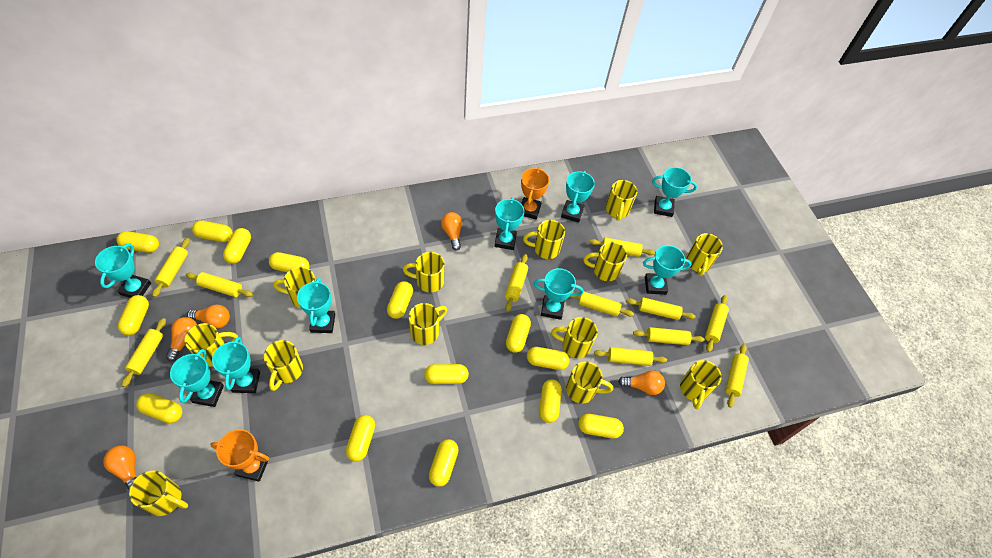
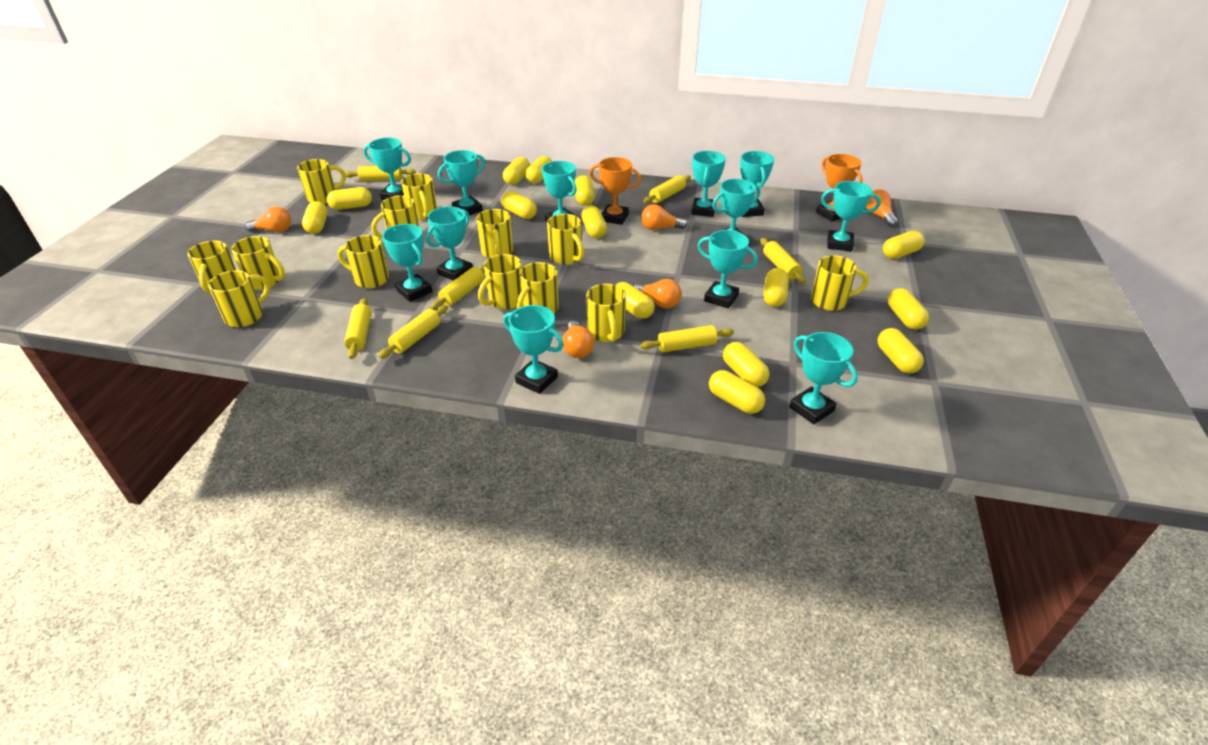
turquoise trophy: 9 -> 12
yellow rolling pin: 11 -> 7

